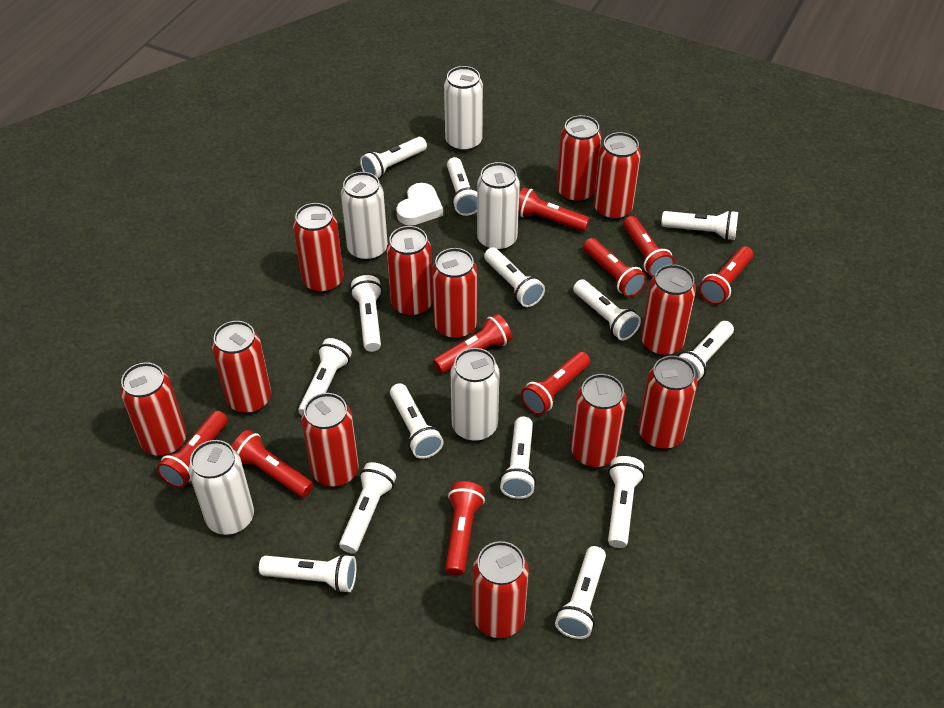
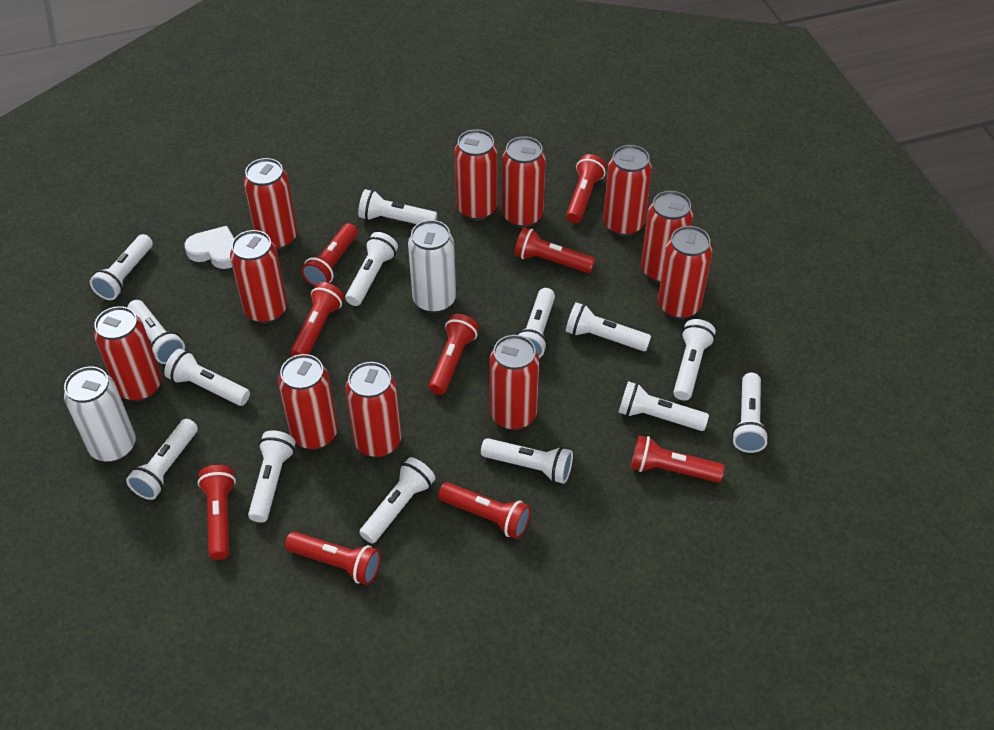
red can: 12 -> 11
white can: 5 -> 2

